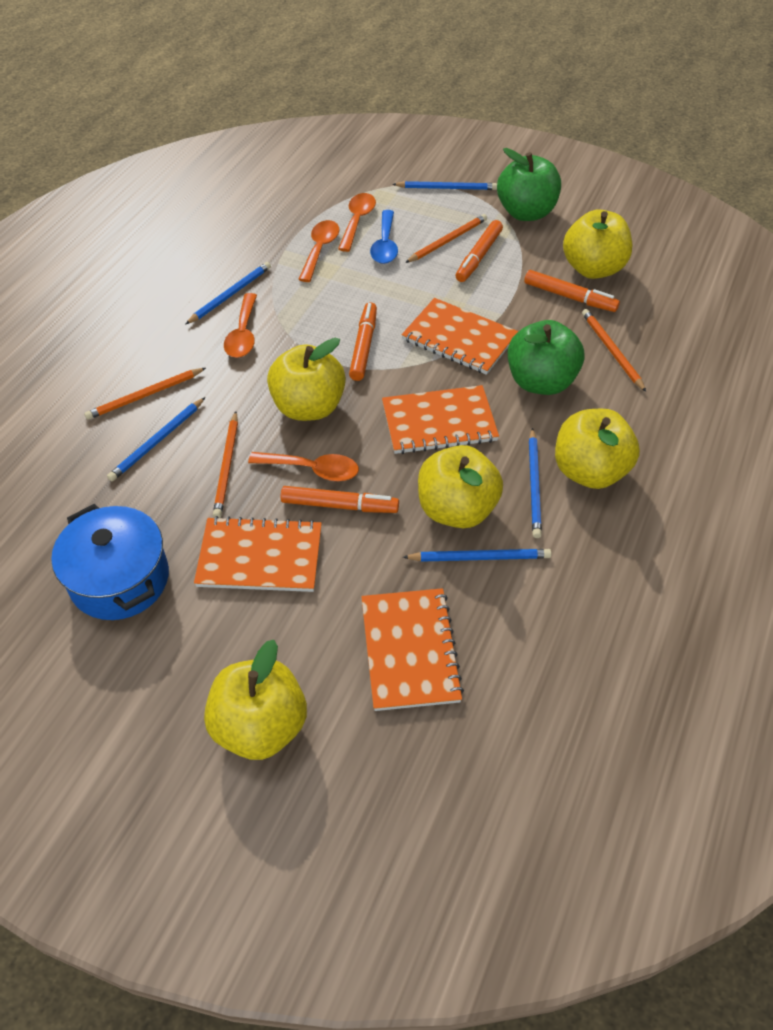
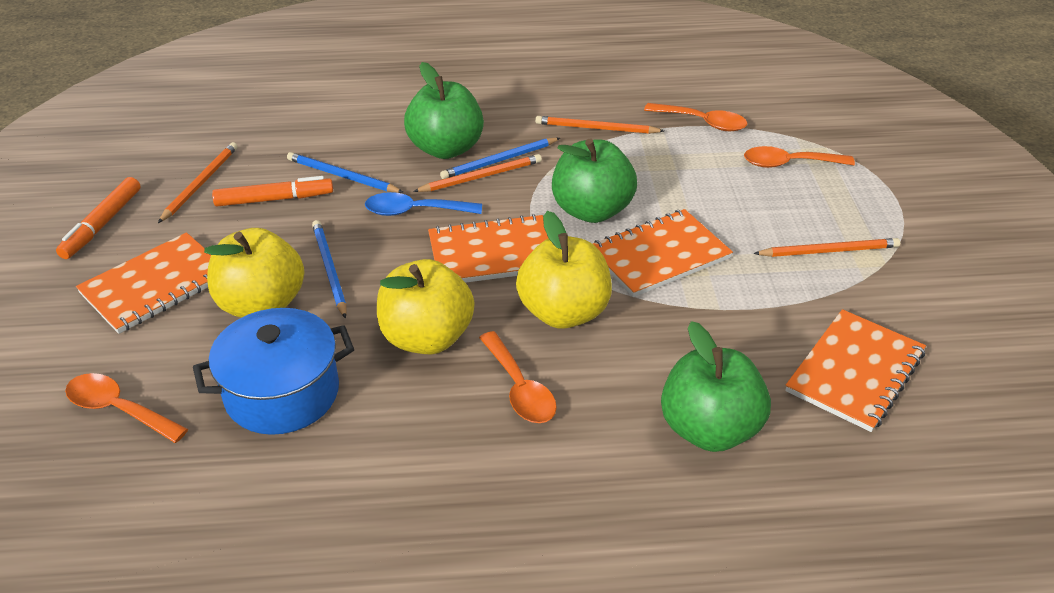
blue pencil: 5 -> 3
green apple: 2 -> 3
orange marker: 4 -> 2
yellow apple: 5 -> 3

